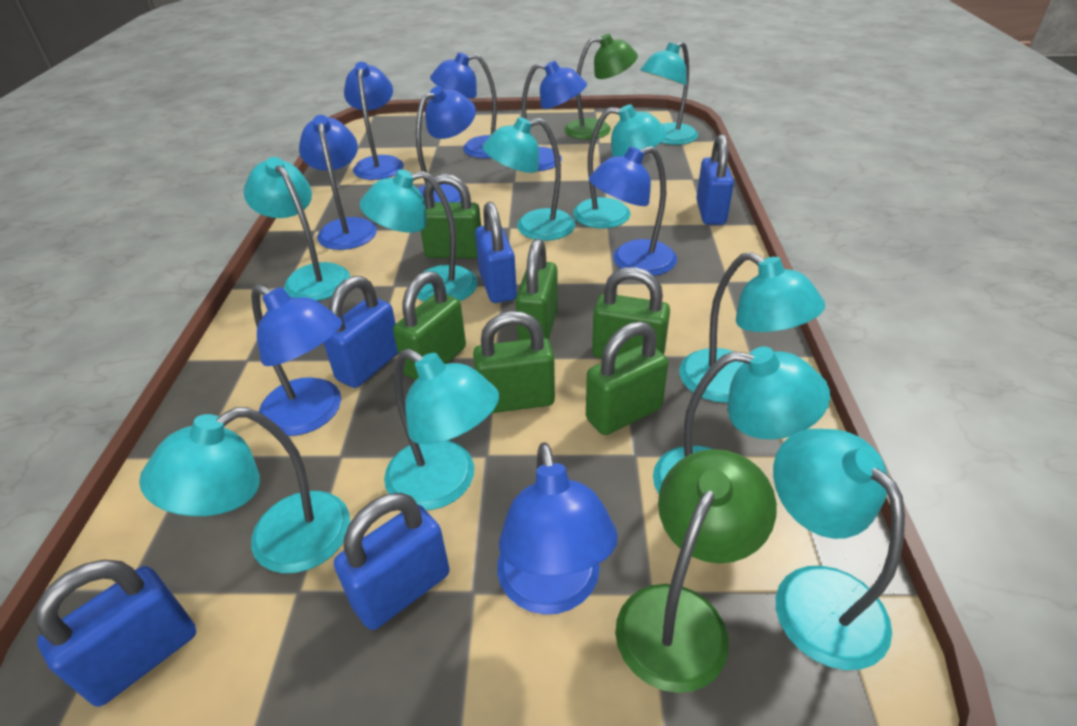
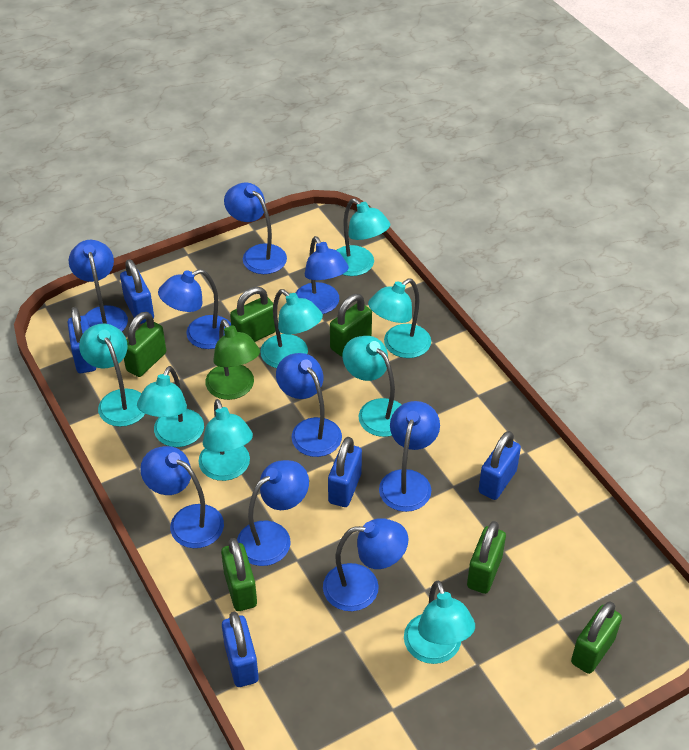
blue lamp: 8 -> 9
green lamp: 2 -> 1
turquoise lamp: 10 -> 8

